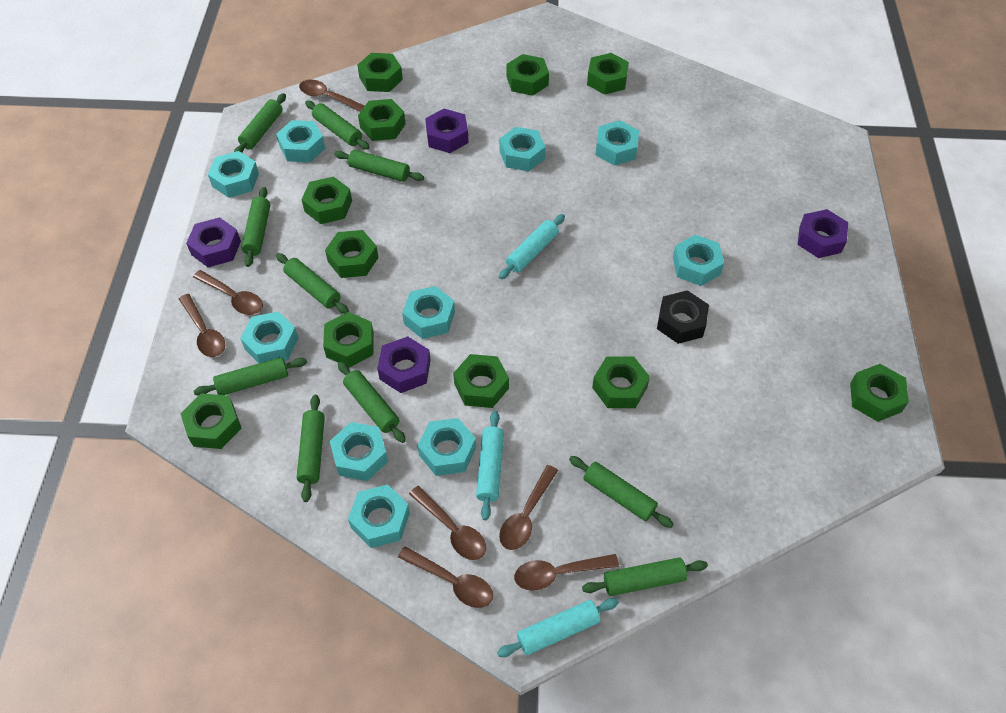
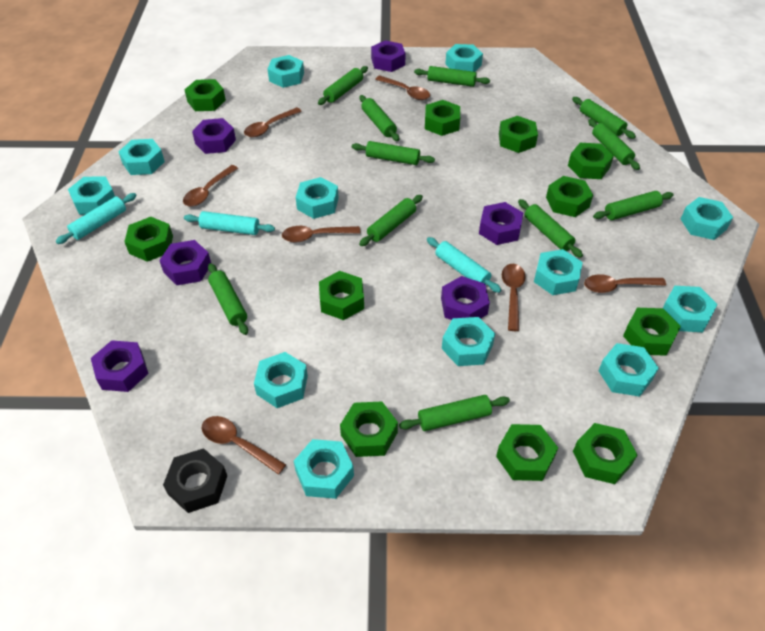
green rolling pin: 10 -> 11
purple nut: 4 -> 6
turquoise nut: 10 -> 12

